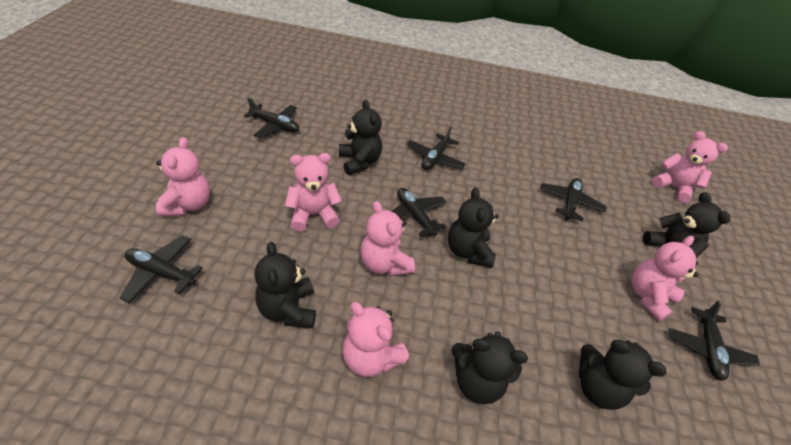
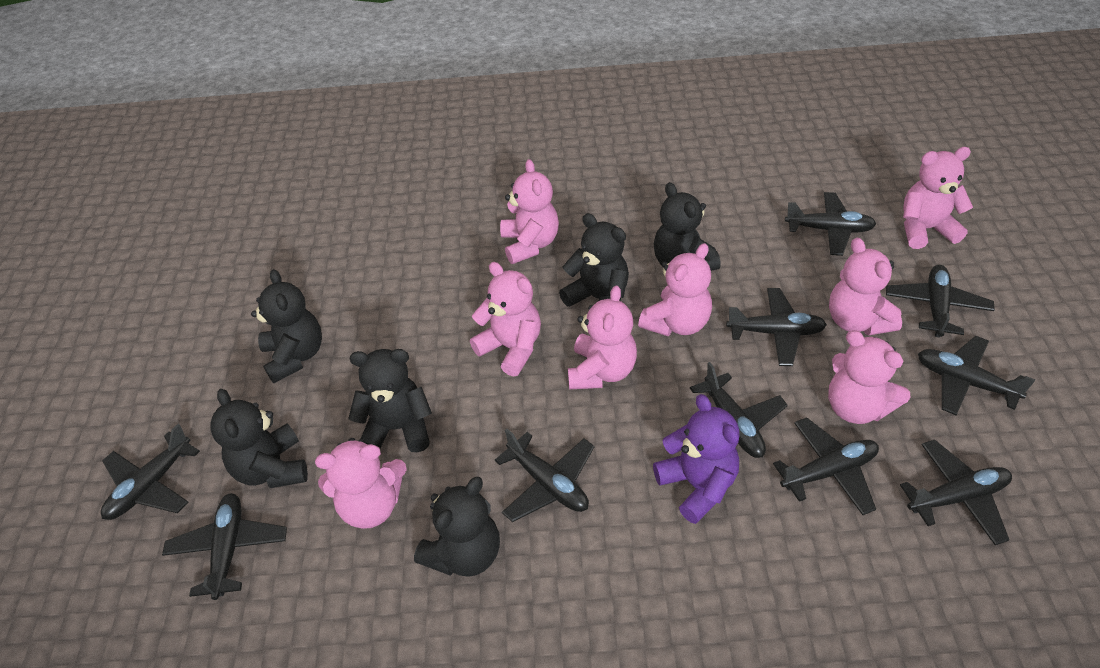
black plane: 6 -> 10
pink teddy bear: 6 -> 8
purple teddy bear: 0 -> 1

